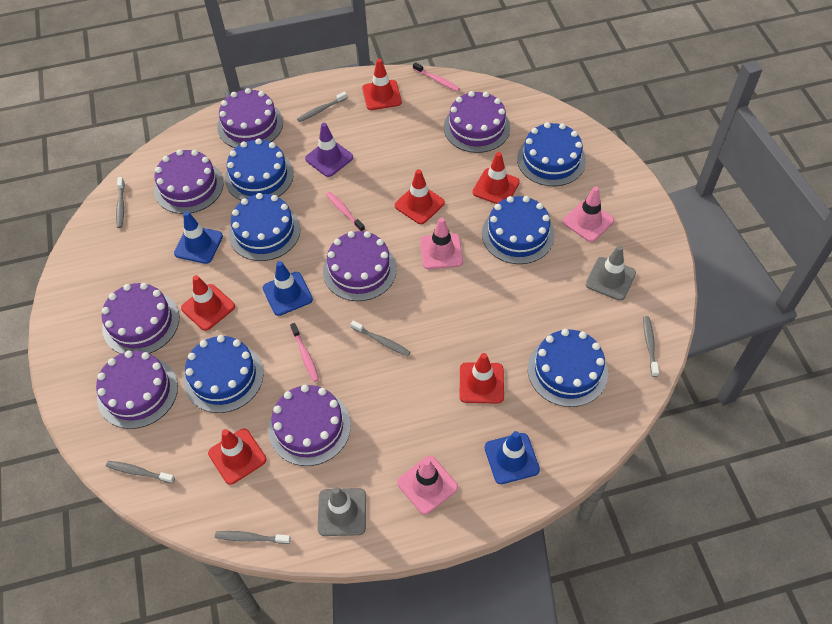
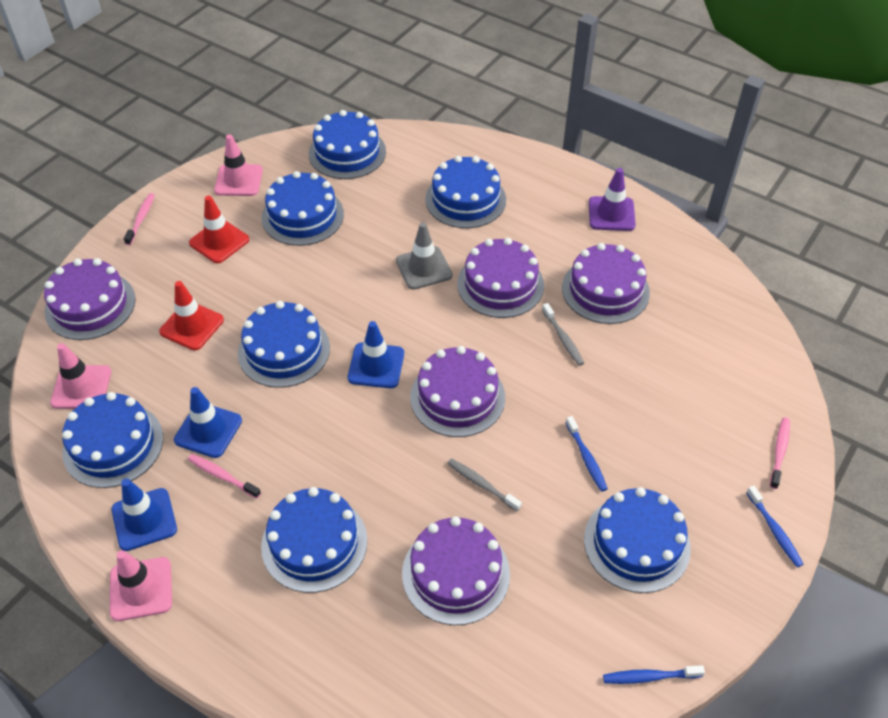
blue cake: 6 -> 7
blue toothbrush: 0 -> 3
grey toothbrush: 6 -> 2
grey traffic cone: 2 -> 1
purple cake: 7 -> 5
red traffic cone: 6 -> 2

